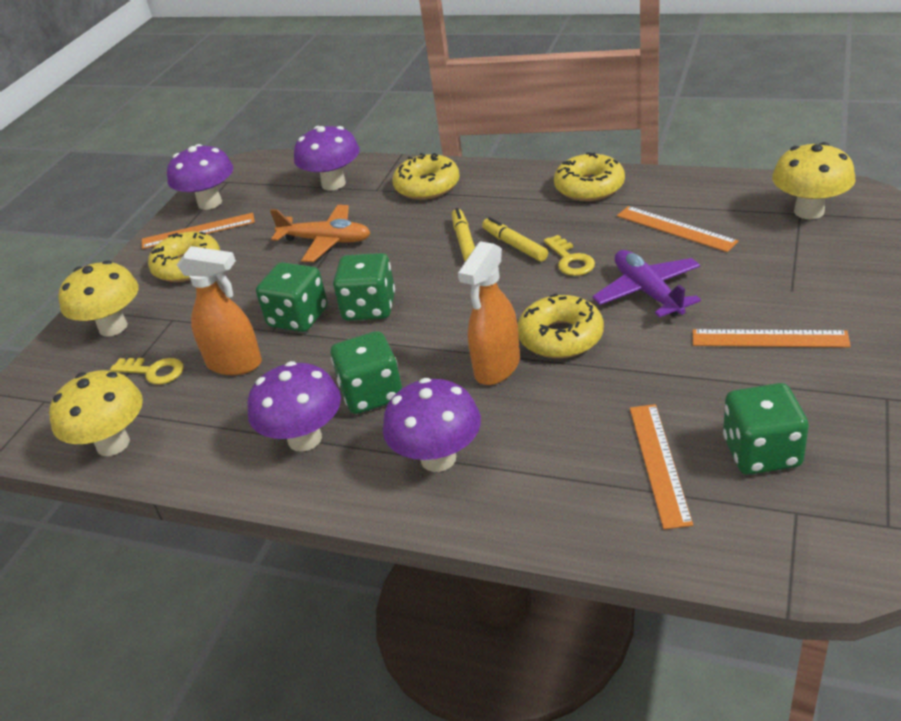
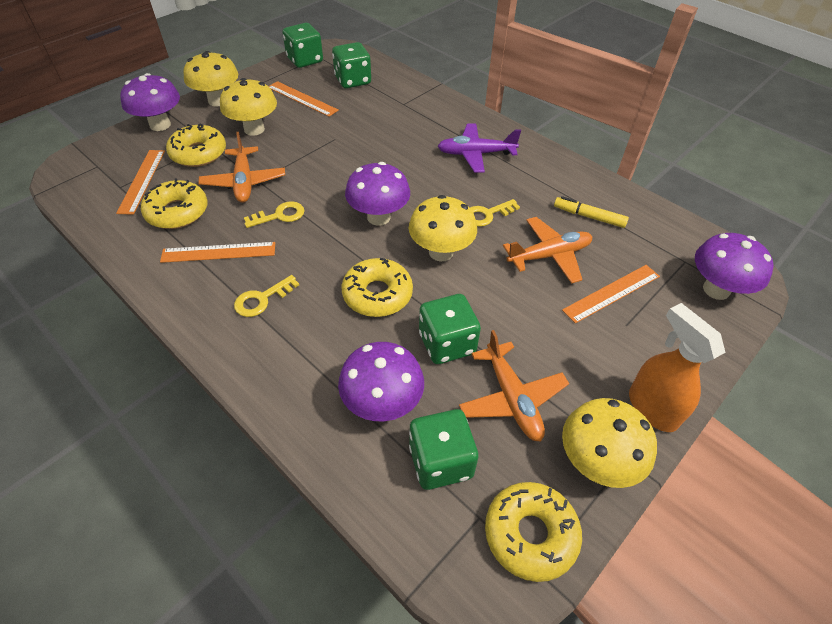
orange plane: 1 -> 3
orange spray bottle: 2 -> 1
yellow key: 2 -> 3
yellow marker: 2 -> 1
yellow mushroom: 3 -> 4

